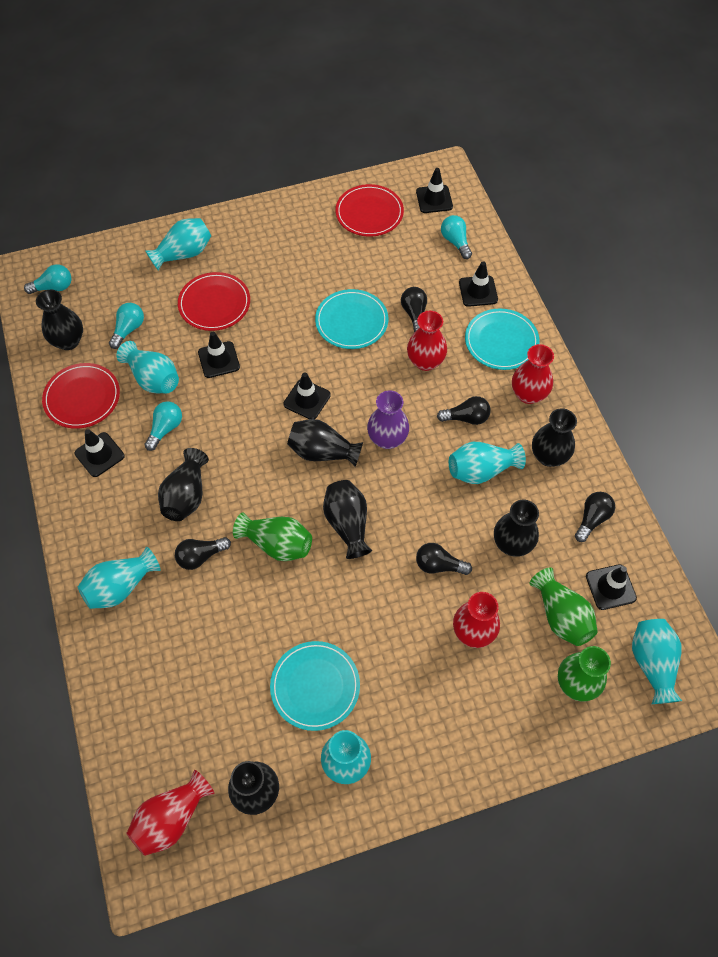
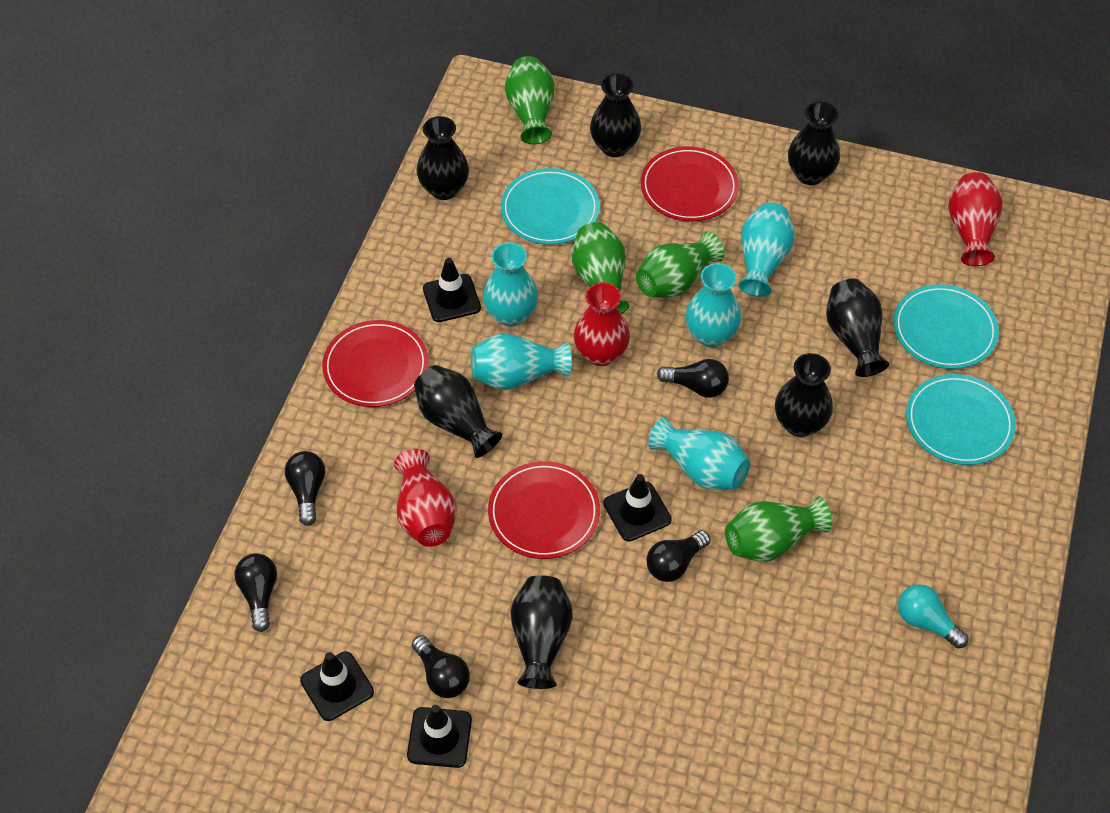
black traffic cone: 6 -> 4
green vase: 3 -> 4
purple vase: 1 -> 0
red vase: 4 -> 3
turquoise light bulb: 4 -> 1
turquoise vase: 6 -> 5

